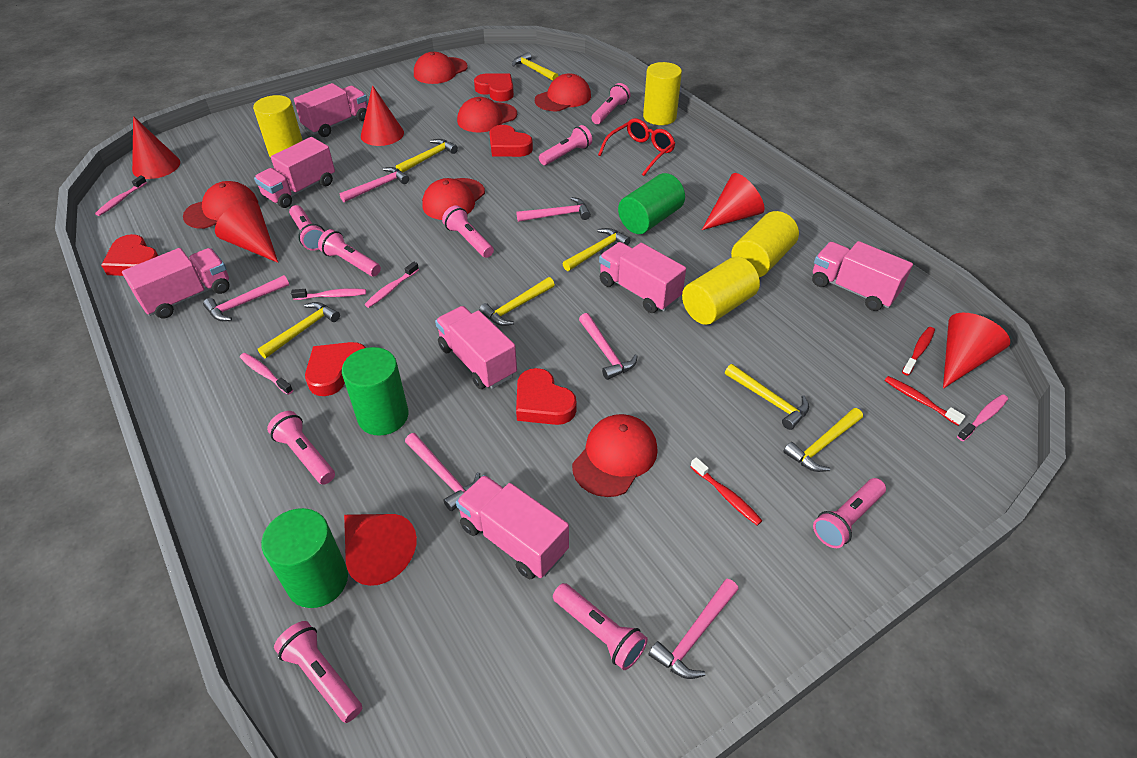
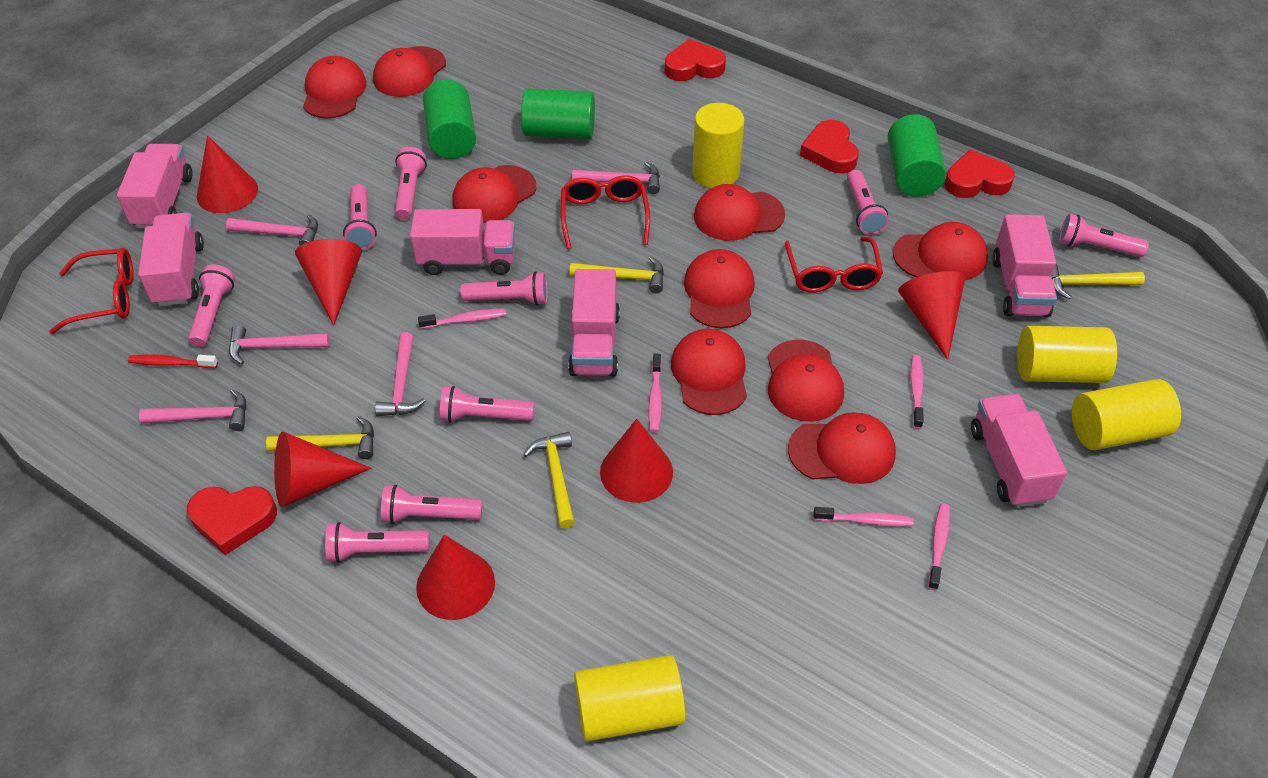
pink hammer: 6 -> 5
pink truck: 7 -> 6
red cap: 6 -> 9
red glasses: 1 -> 3
red heart: 5 -> 4
red toothbrush: 3 -> 1
yellow hammer: 7 -> 4

